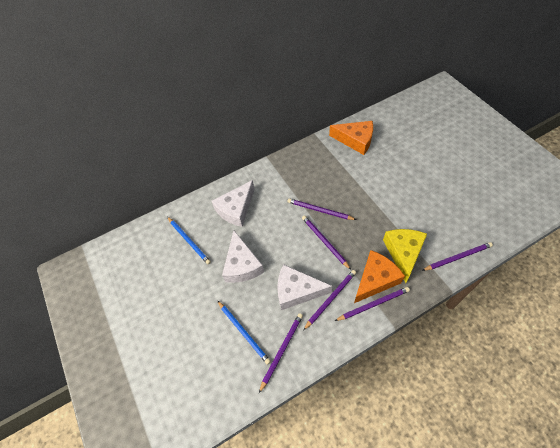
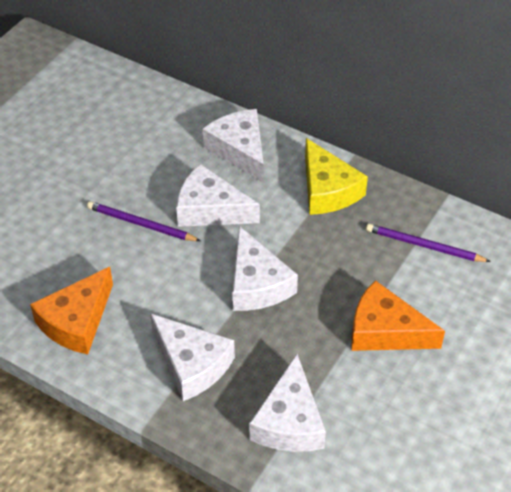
blue pencil: 2 -> 0
purple pencil: 6 -> 2
white cheese: 3 -> 5

